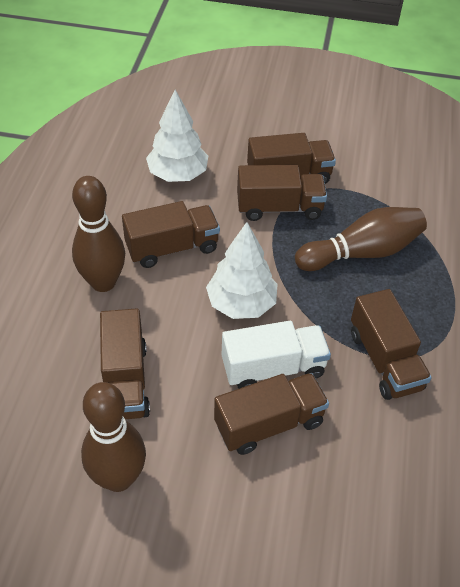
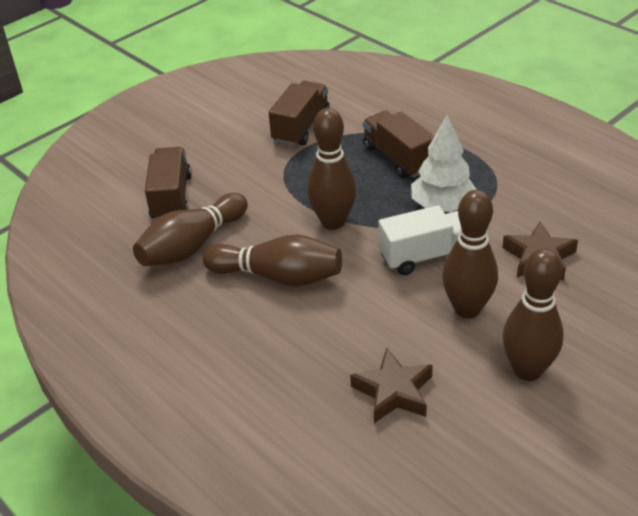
brown bowling pin: 3 -> 5
brown star: 0 -> 2
brown truck: 6 -> 3
white tree: 2 -> 1

